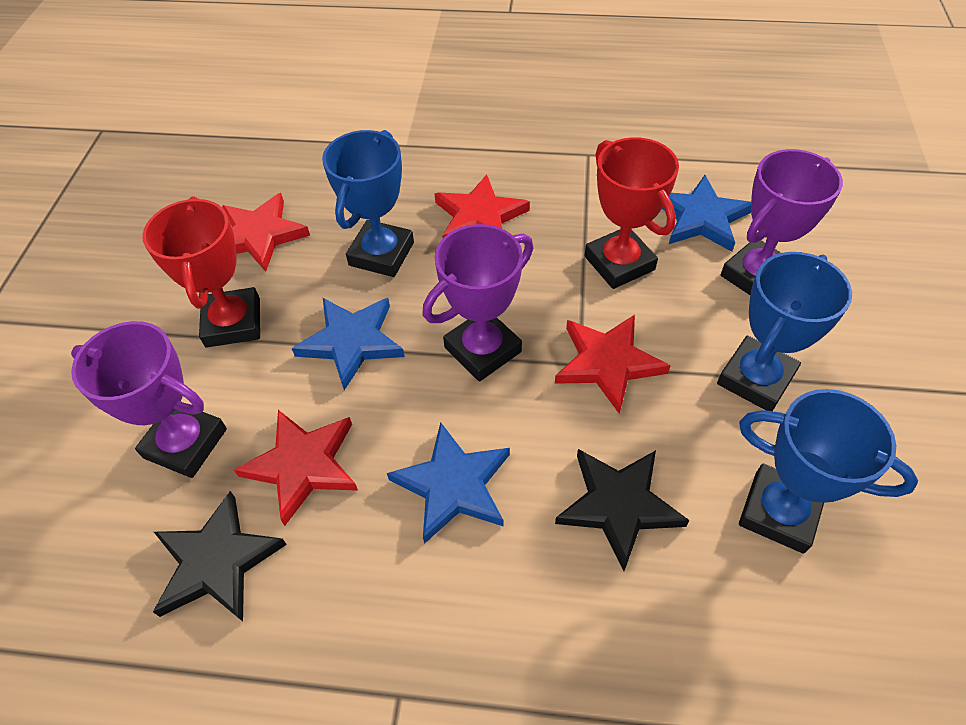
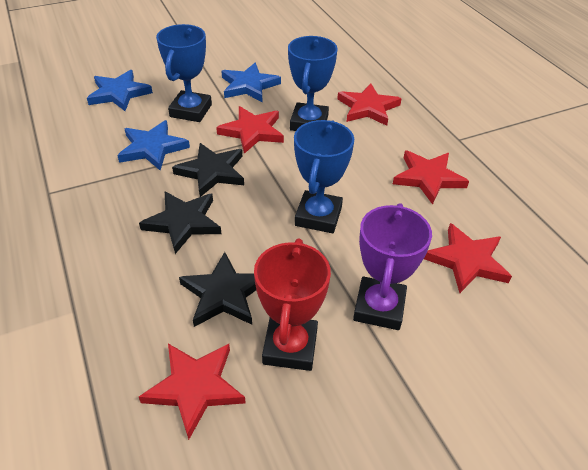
black star: 2 -> 3
purple trophy: 3 -> 1
red star: 4 -> 5
red trophy: 2 -> 1

